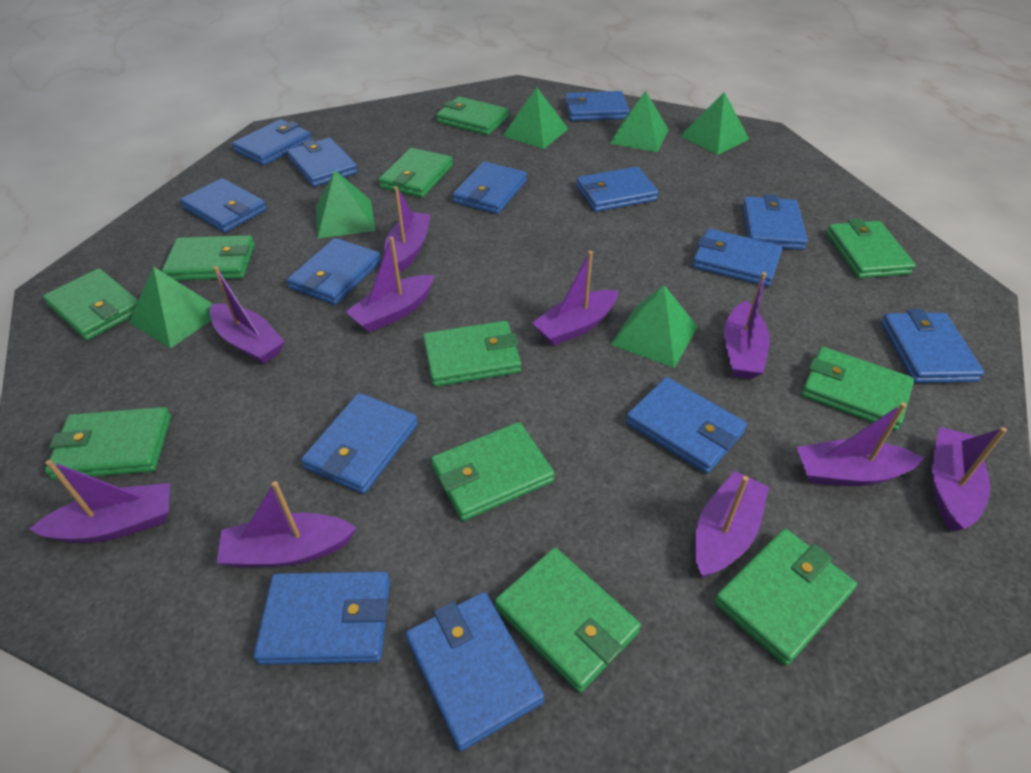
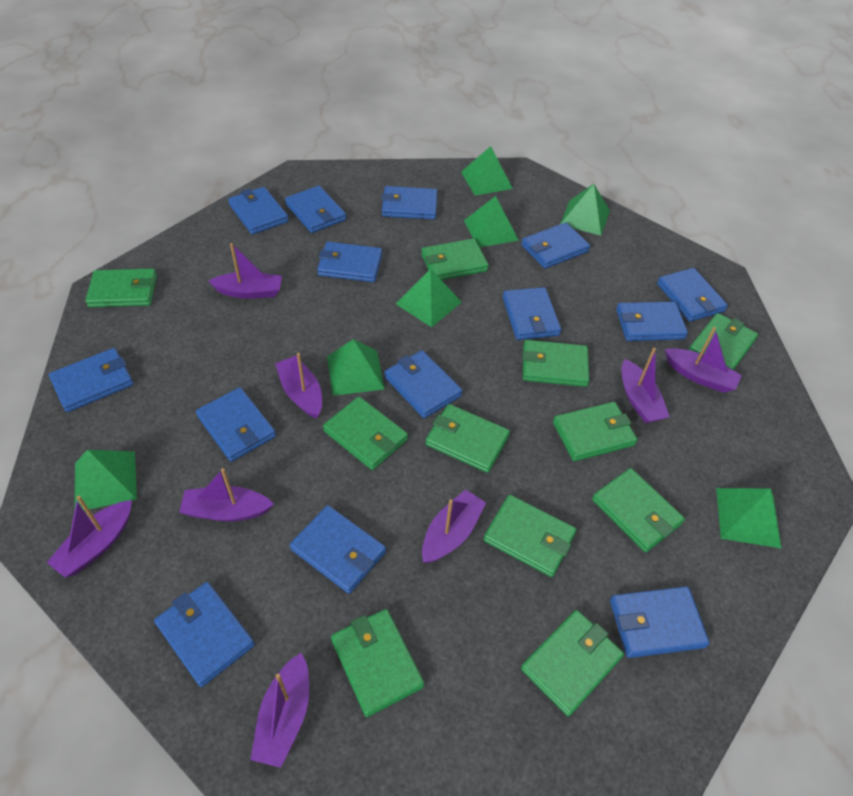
green pyramid: 6 -> 7
purple boat: 10 -> 8

